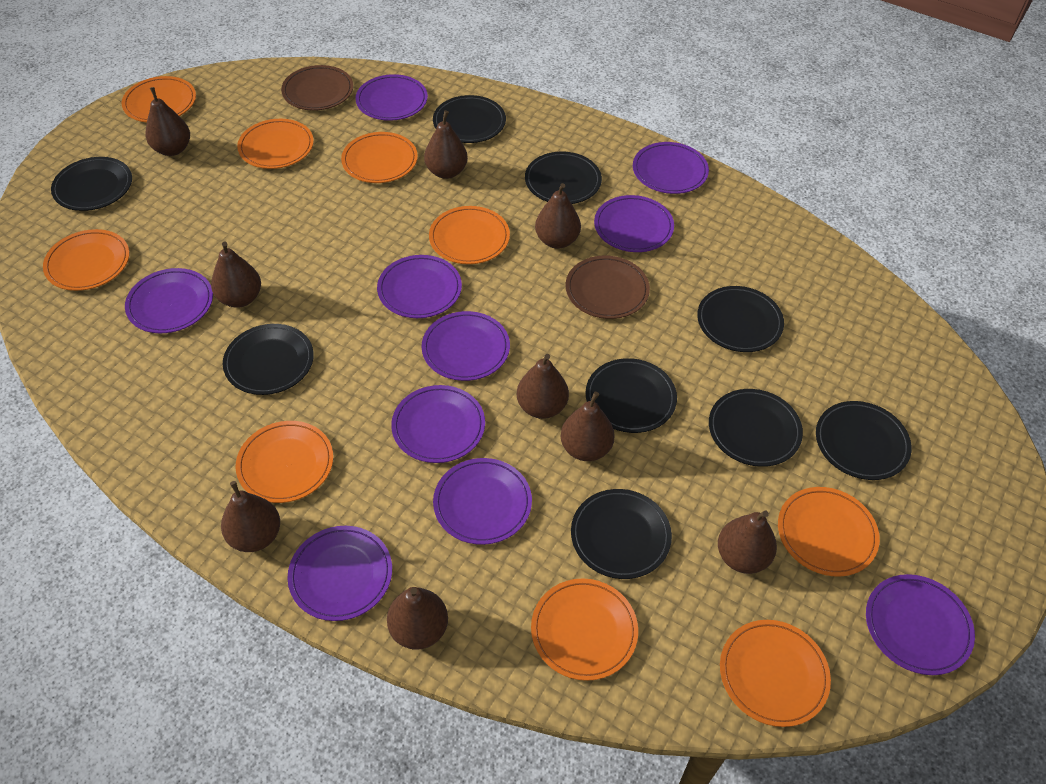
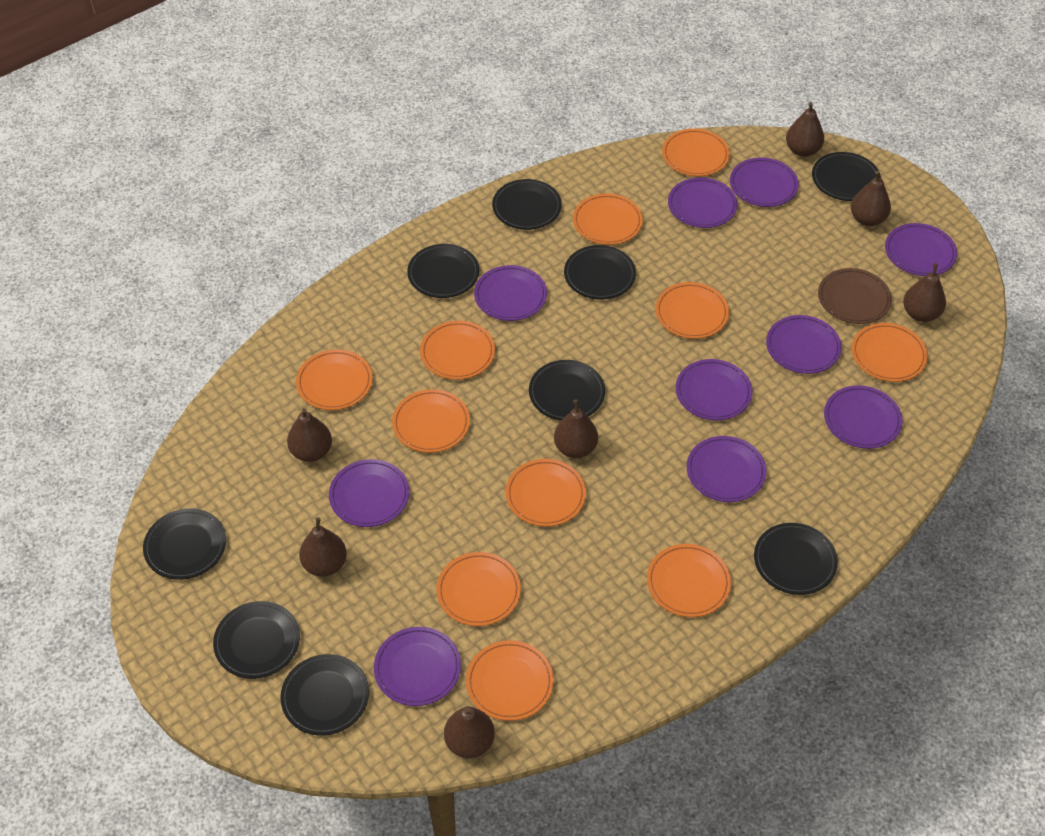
brown pear: 9 -> 7
brown plate: 2 -> 1
orange plate: 9 -> 11

